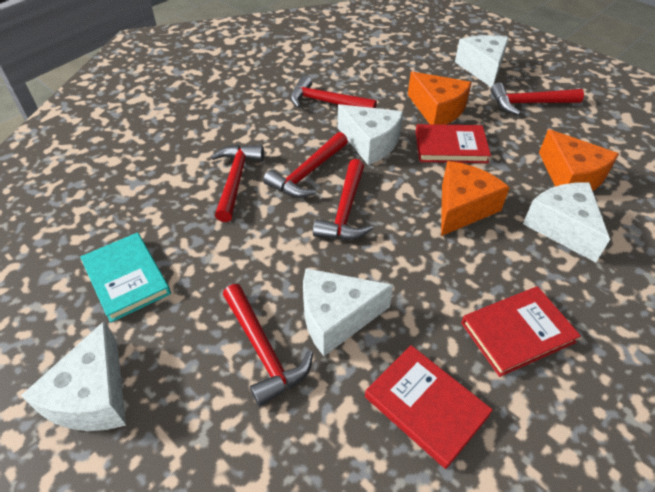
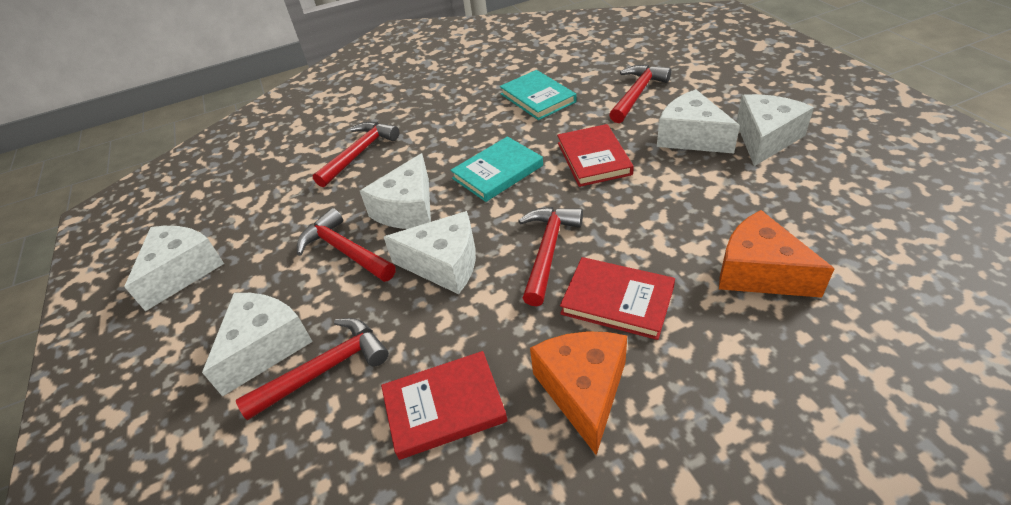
orange cheese: 3 -> 2
red hammer: 6 -> 5
turquoise book: 1 -> 2
white cheese: 5 -> 6

